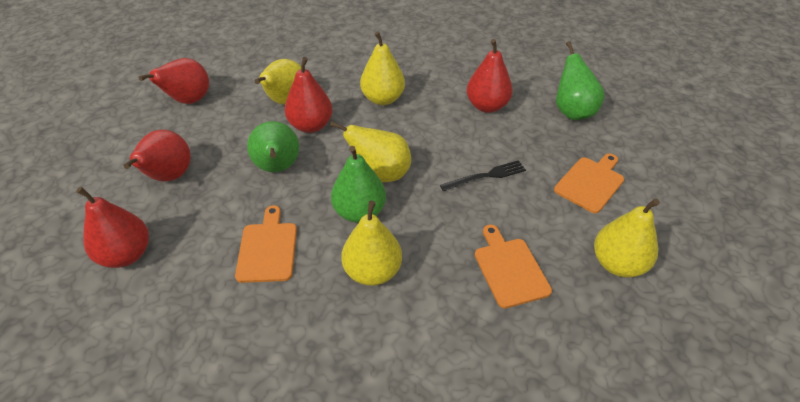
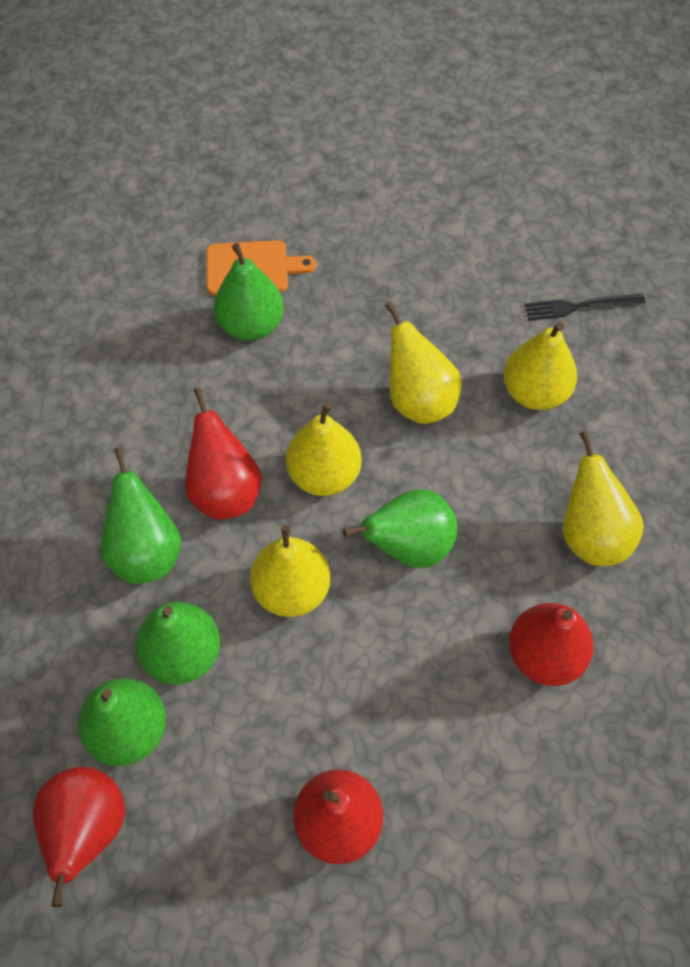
green pear: 3 -> 5
orange cutting board: 3 -> 1
red pear: 5 -> 4

